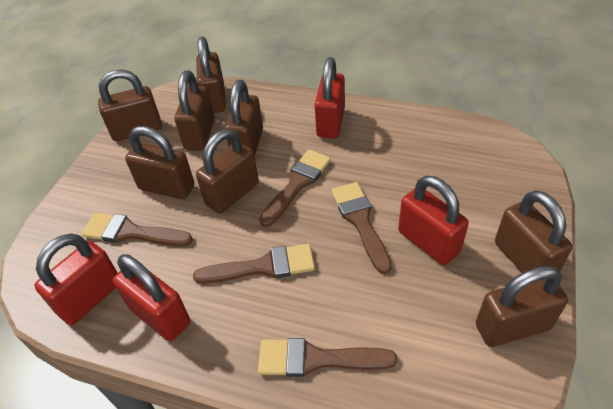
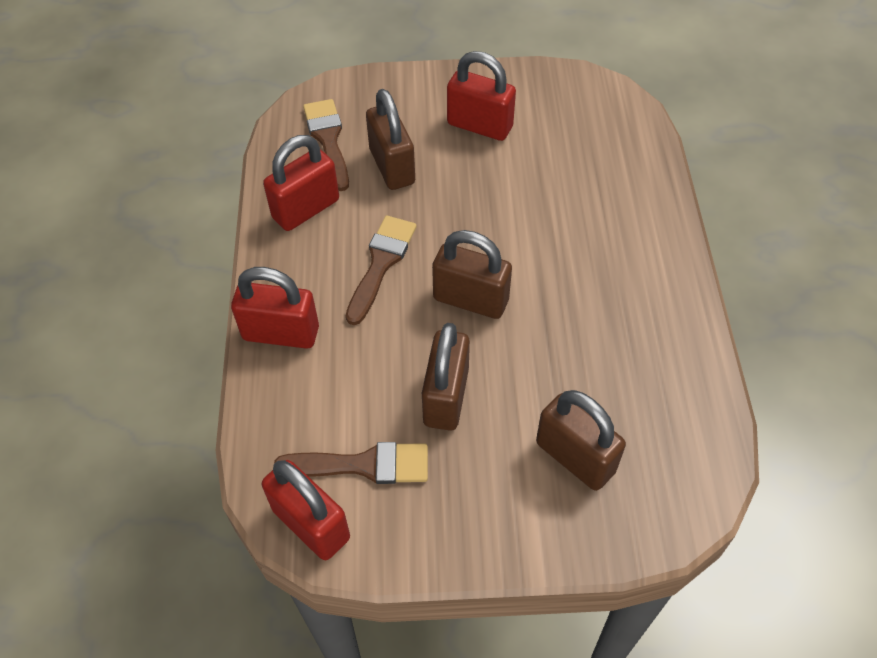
brown brush: 5 -> 3
brown padlock: 8 -> 4

